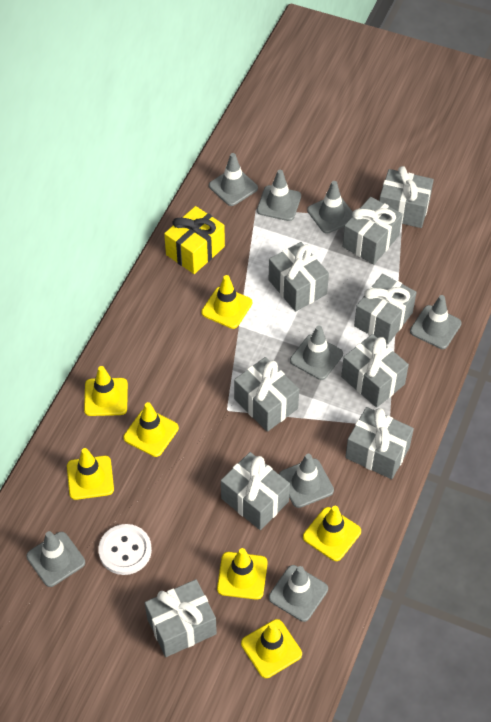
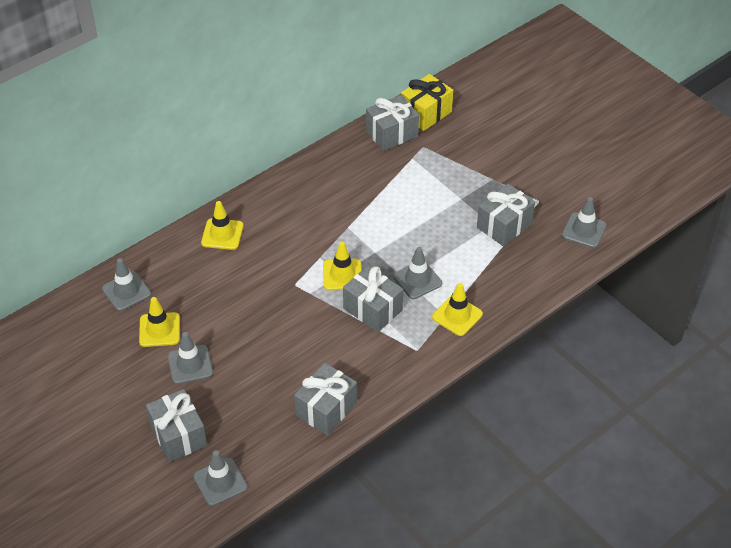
grey gift: 9 -> 5
grey traffic cone: 8 -> 5
white button: 1 -> 0
yellow traffic cone: 7 -> 4

